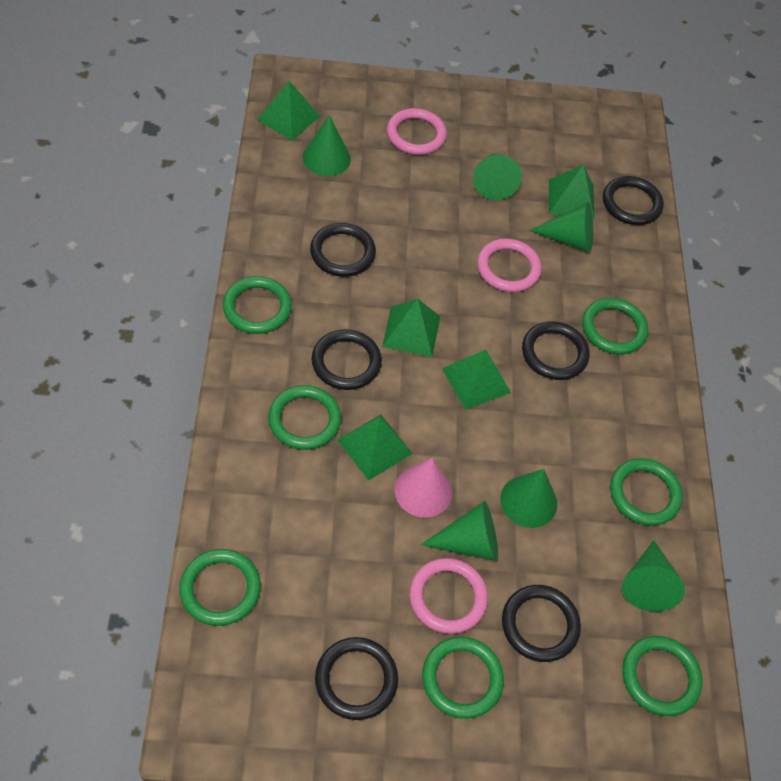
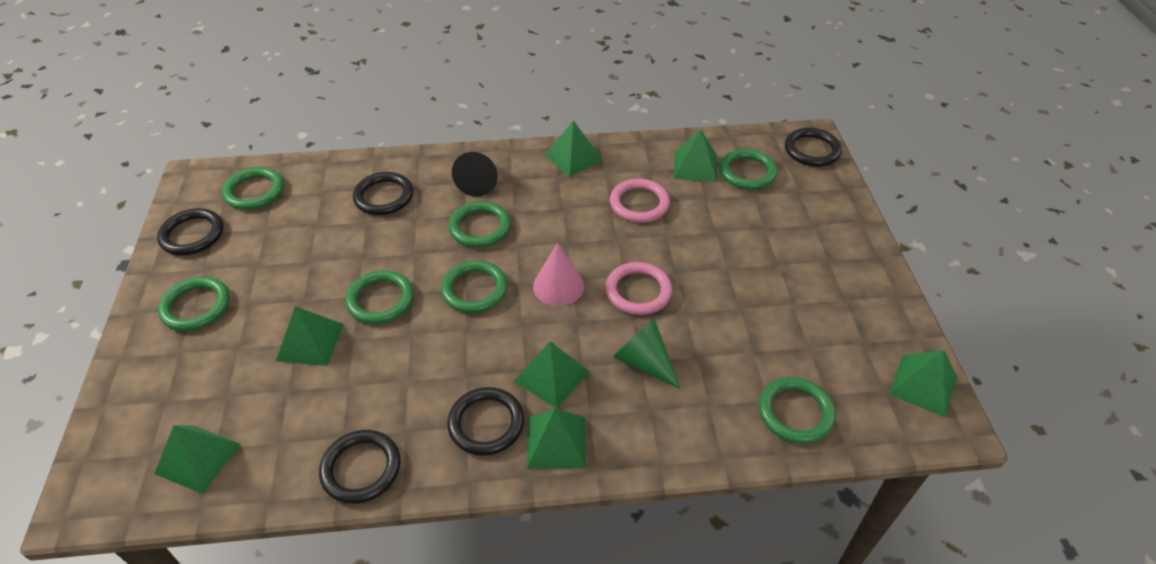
black cone: 0 -> 1
black ring: 6 -> 5
green cone: 6 -> 1
green pyramid: 5 -> 7
pink ring: 3 -> 2

